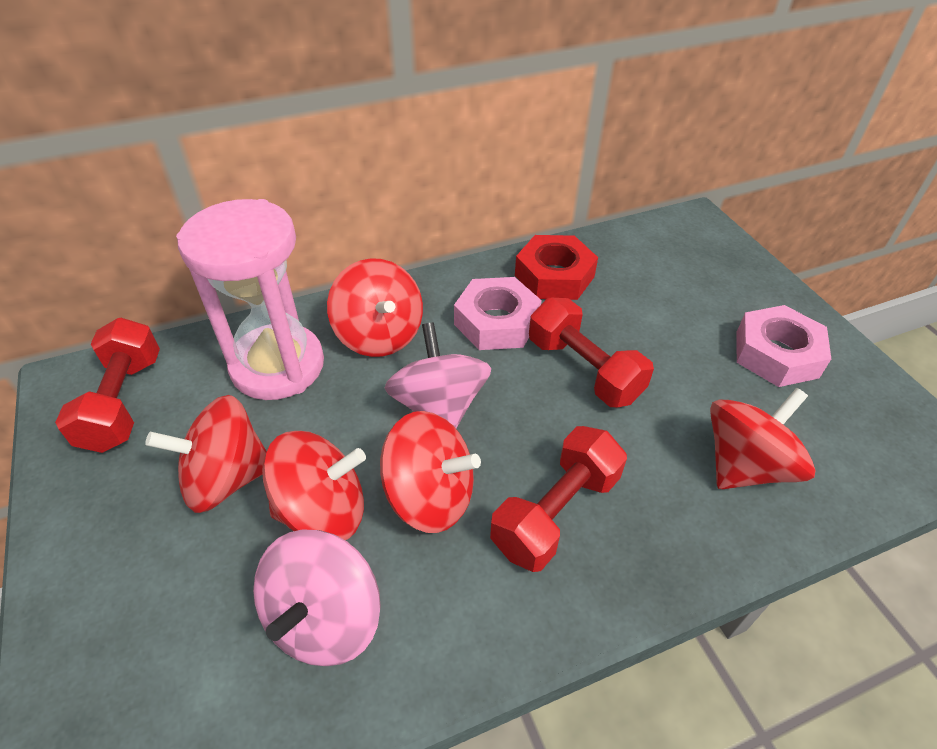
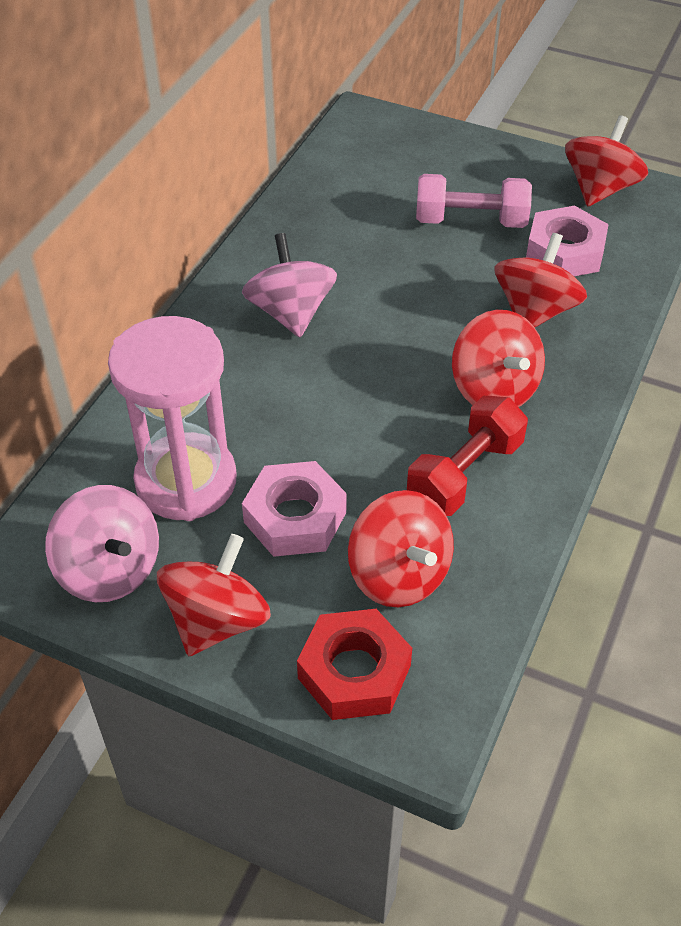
pink dumbbell: 0 -> 1
red dumbbell: 3 -> 1

